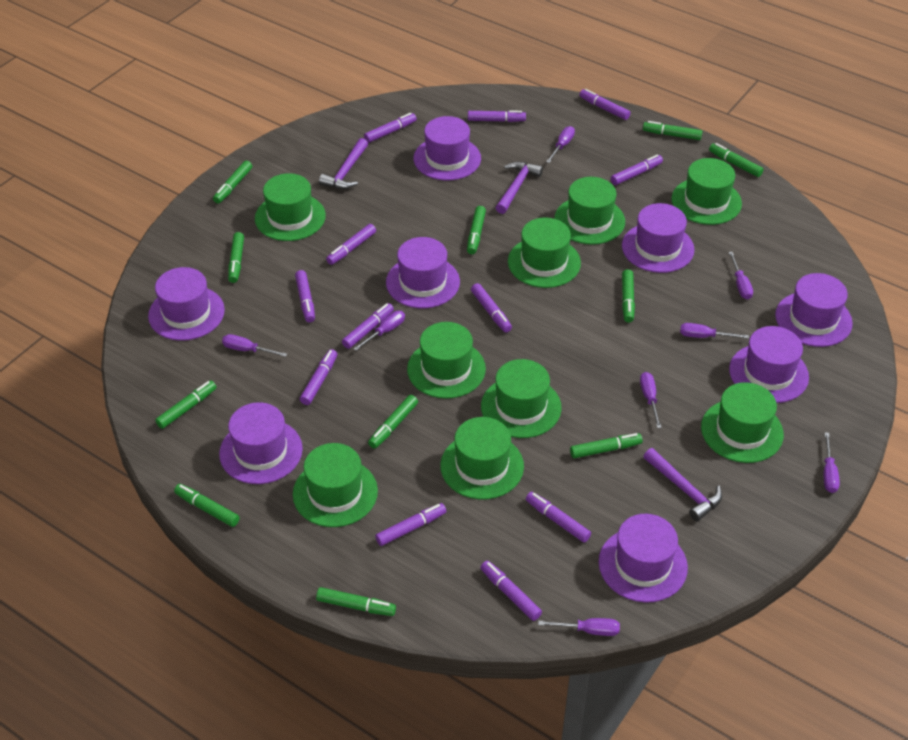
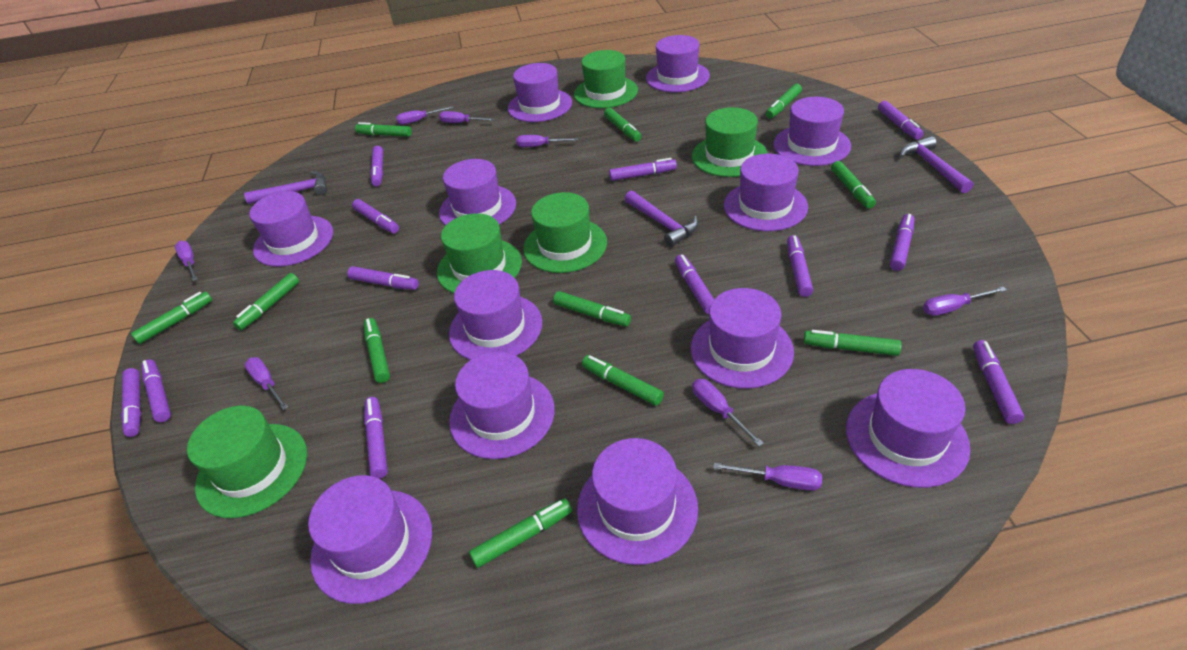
green hat: 9 -> 5
purple hat: 8 -> 12

